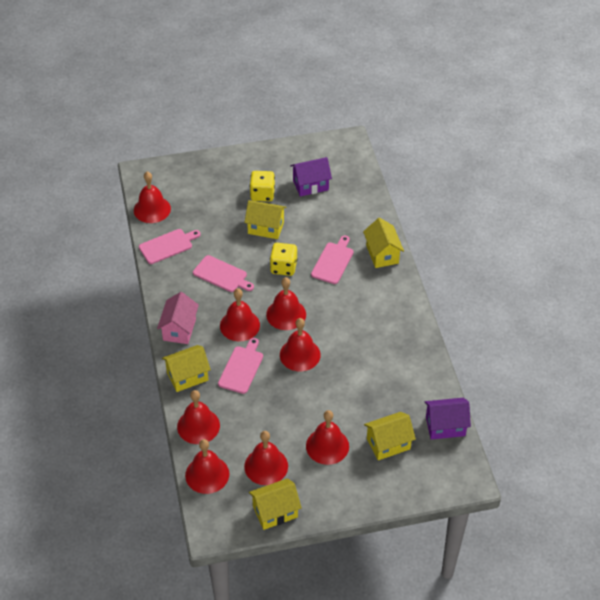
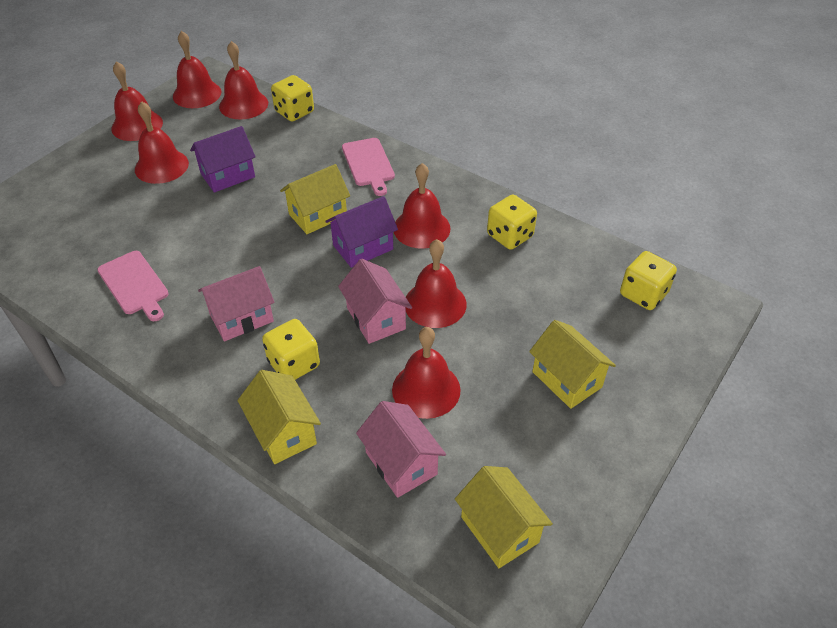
pink cutting board: 4 -> 2
pink house: 1 -> 3
red bell: 8 -> 7
yellow dice: 2 -> 4
yellow house: 5 -> 4

